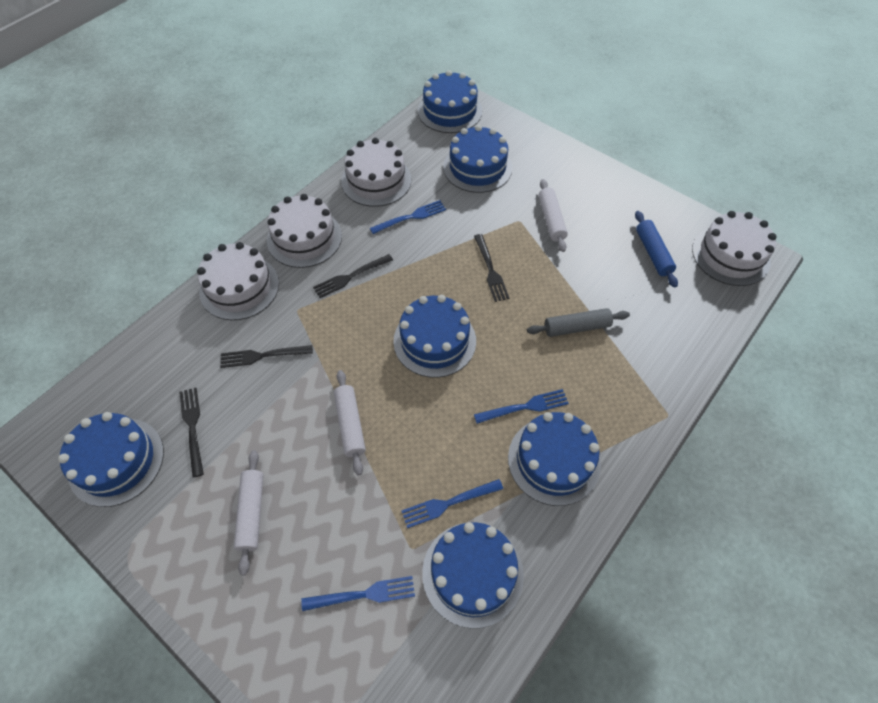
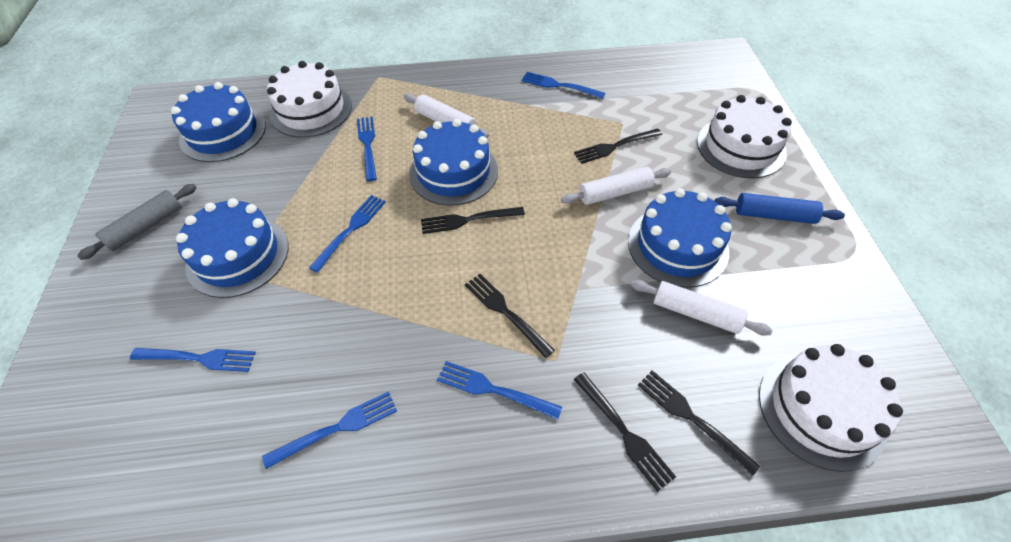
black fork: 4 -> 5
blue cake: 6 -> 4
blue fork: 4 -> 6
white cake: 4 -> 3

